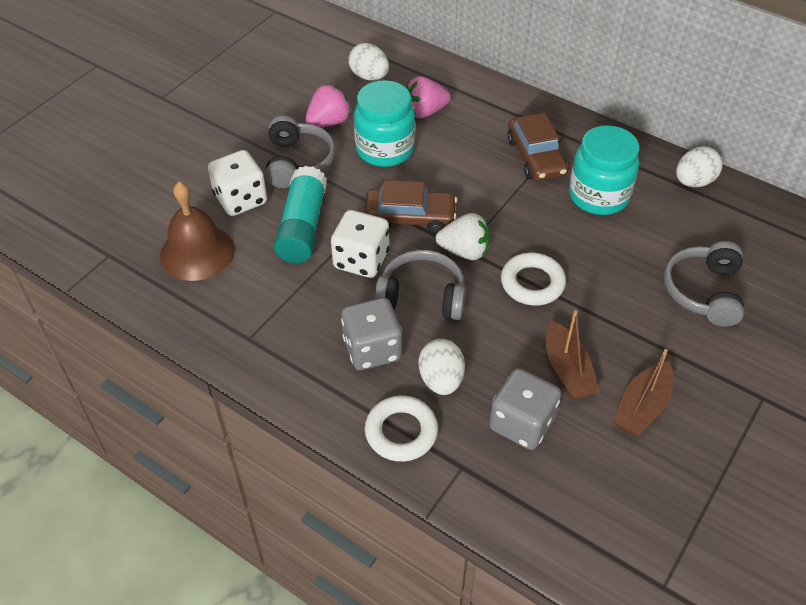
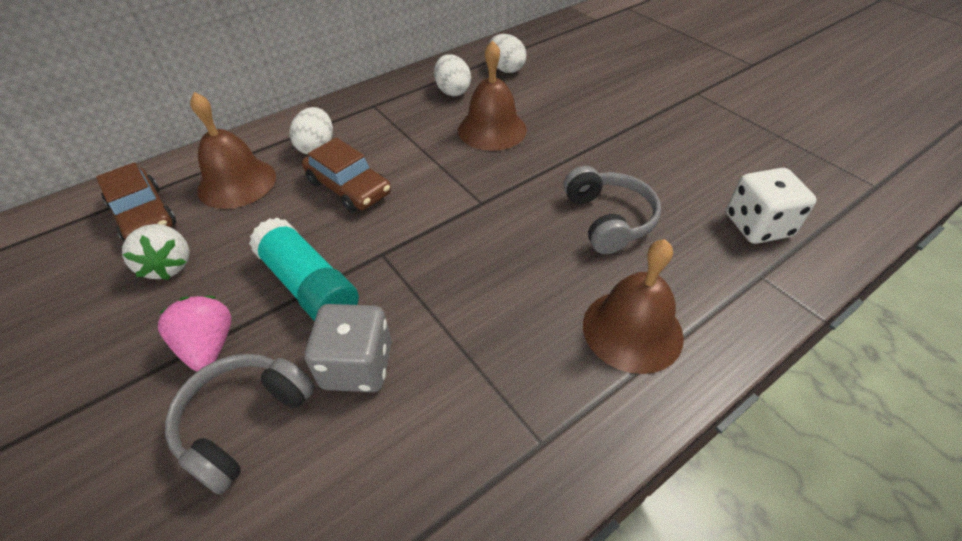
brown bell: 1 -> 3
brown boat: 2 -> 0
grey dice: 2 -> 1
grey headphones: 3 -> 2
pink strawberry: 2 -> 1
turquoise jar: 2 -> 0
white dice: 2 -> 1
white ring: 2 -> 0

